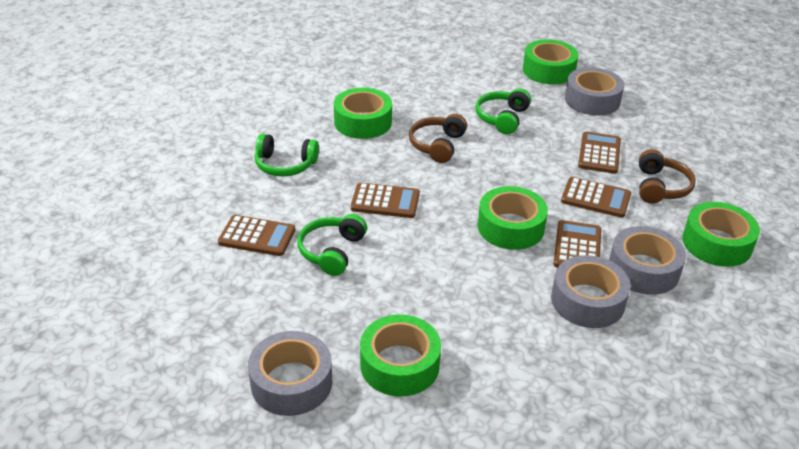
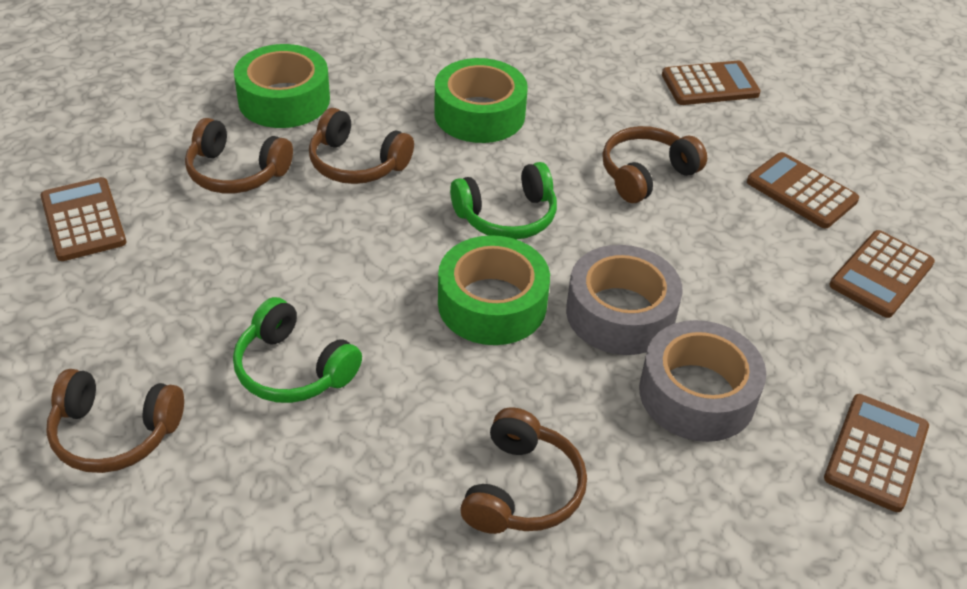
brown headphones: 2 -> 5
green headphones: 3 -> 2
green tape: 5 -> 3
grey tape: 4 -> 2

